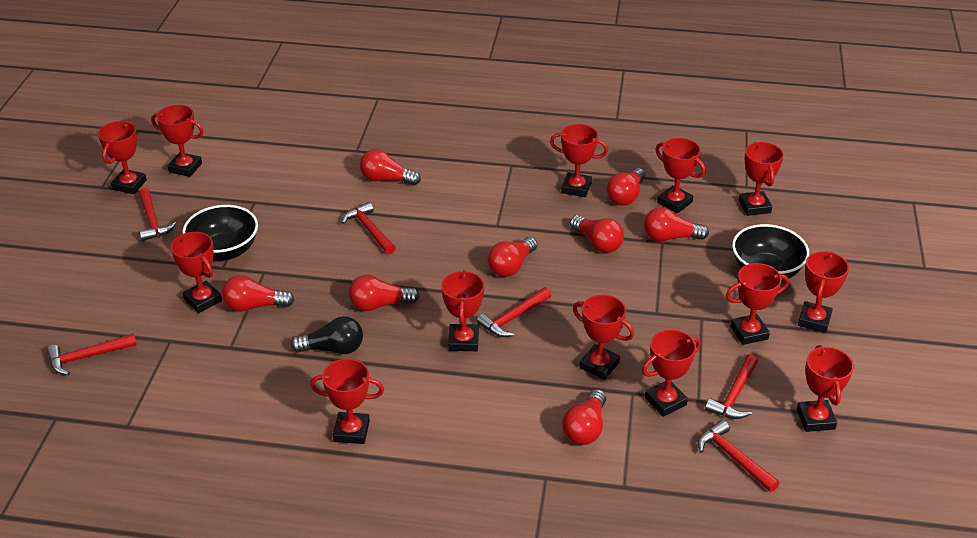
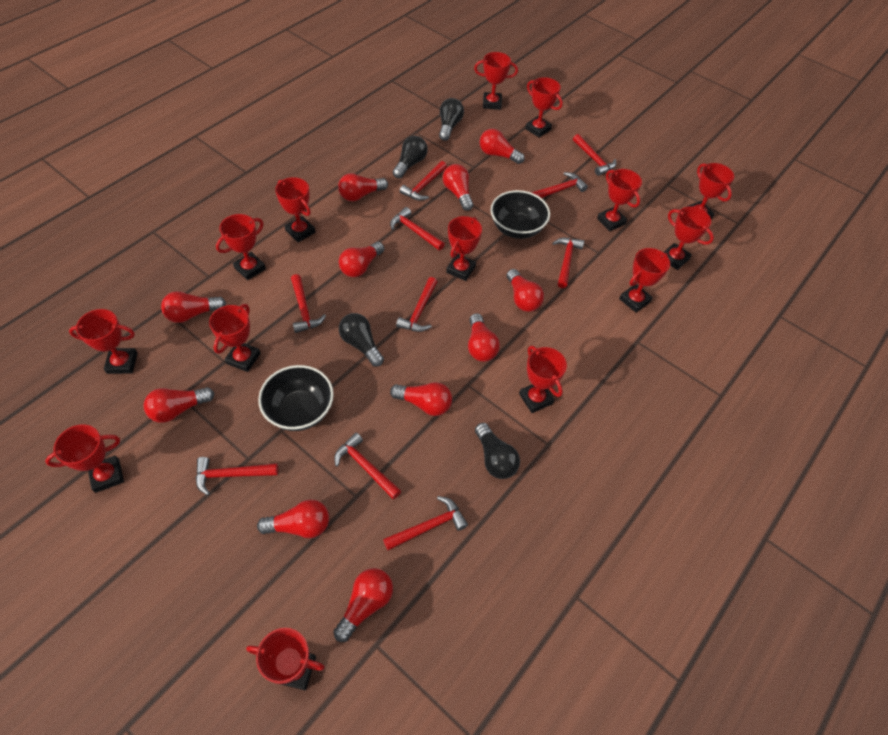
black light bulb: 1 -> 4
red hammer: 6 -> 10
red light bulb: 8 -> 11
red trophy: 13 -> 14

